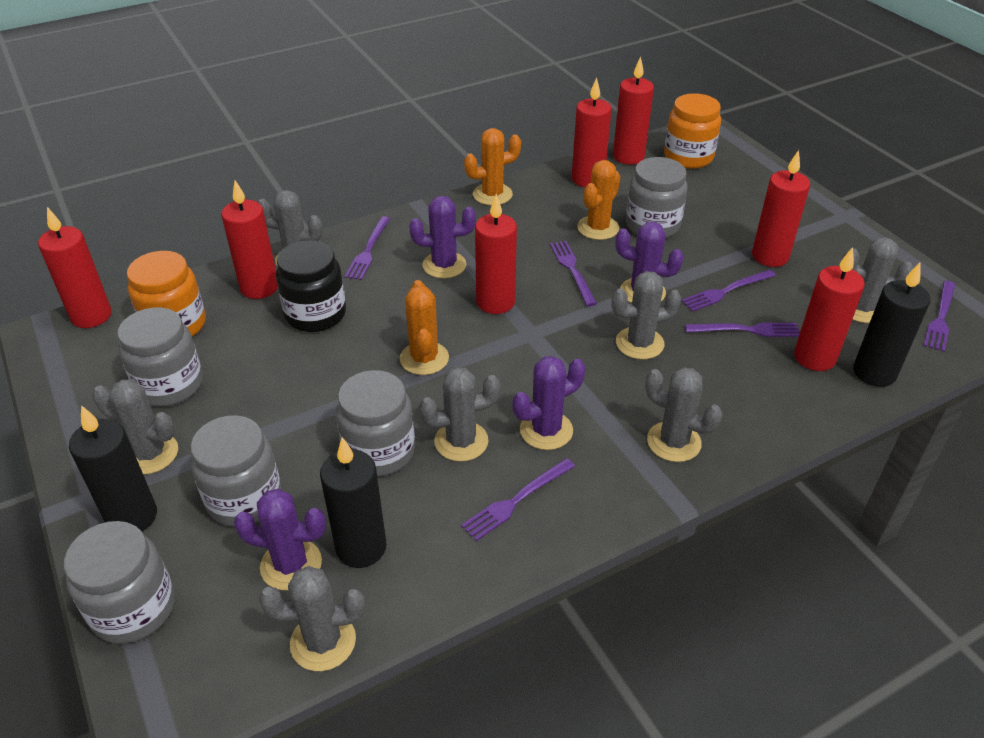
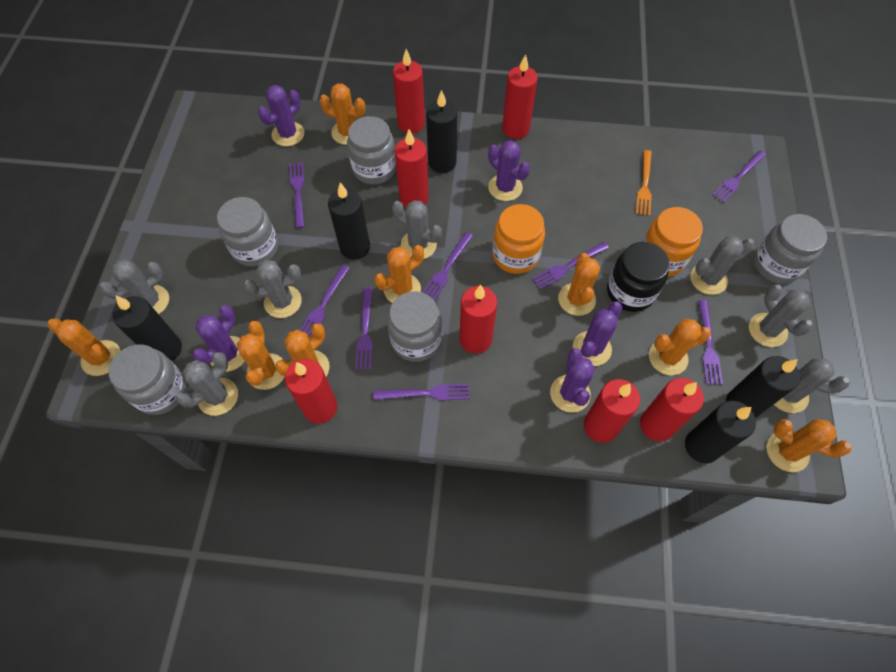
black candle: 3 -> 5
orange cactus: 3 -> 8
orange fork: 0 -> 1
purple cactus: 4 -> 5
purple fork: 6 -> 8

